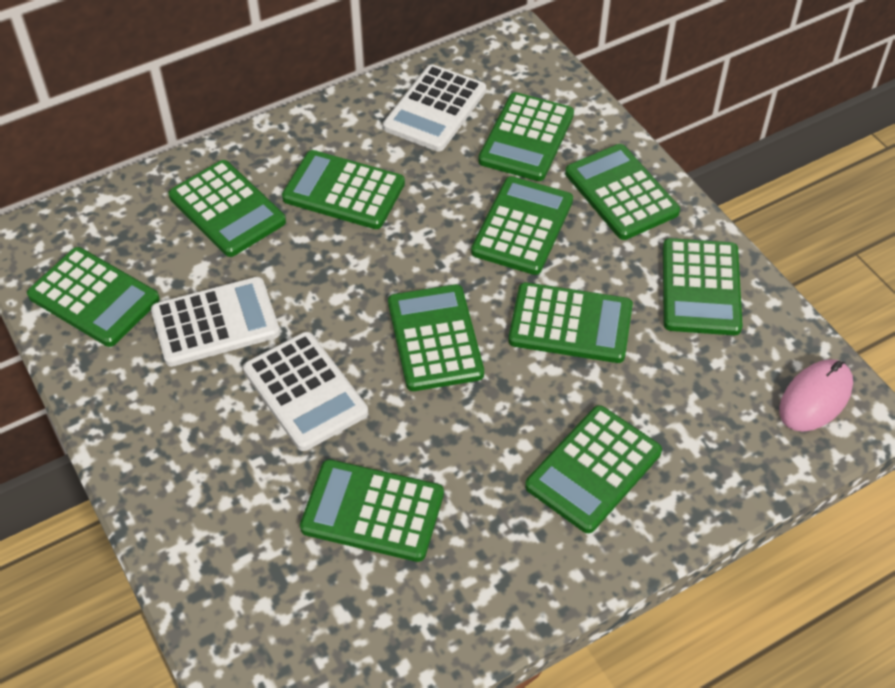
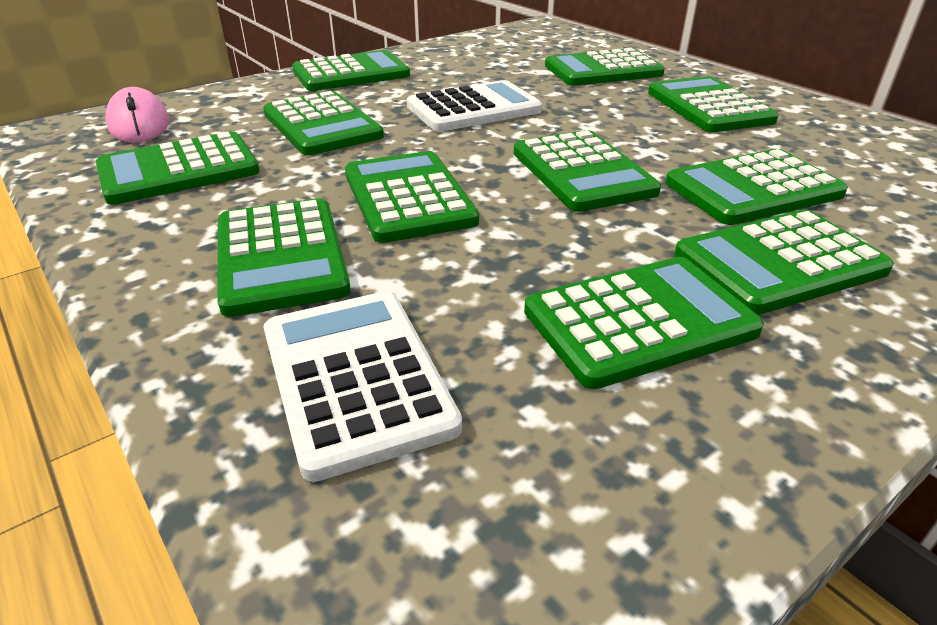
white calculator: 3 -> 2

